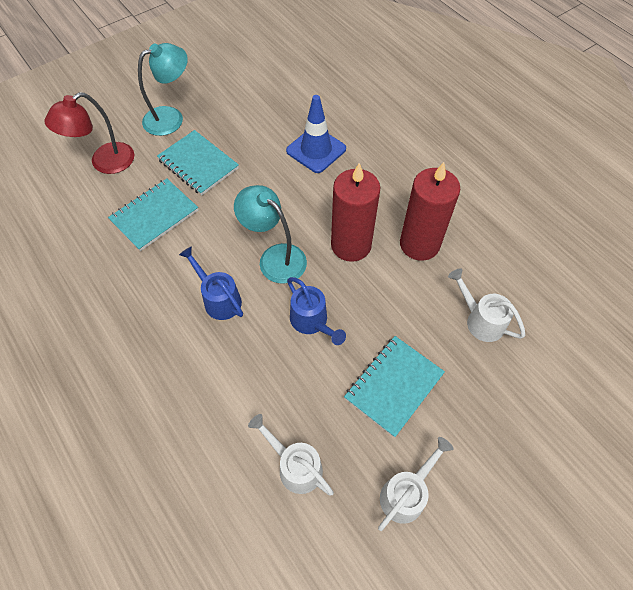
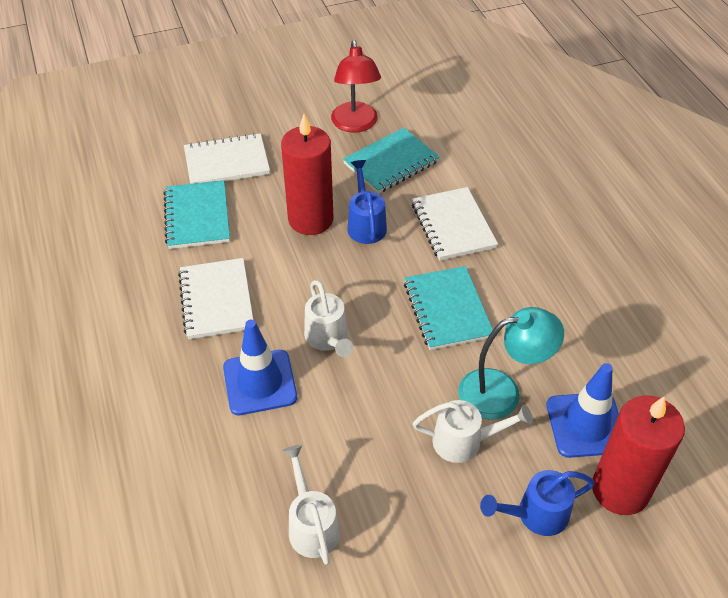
blue traffic cone: 1 -> 2
turquoise lamp: 2 -> 1
white notebook: 0 -> 3

